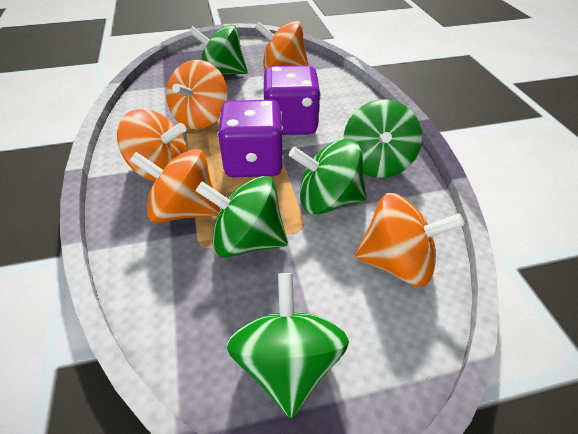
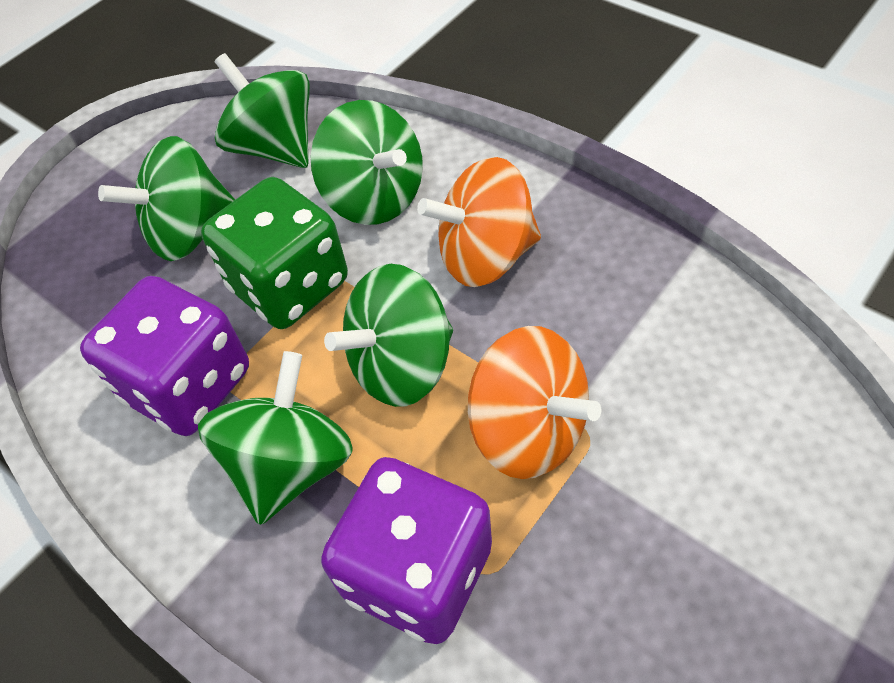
green dice: 0 -> 1
orange spinning top: 5 -> 2

